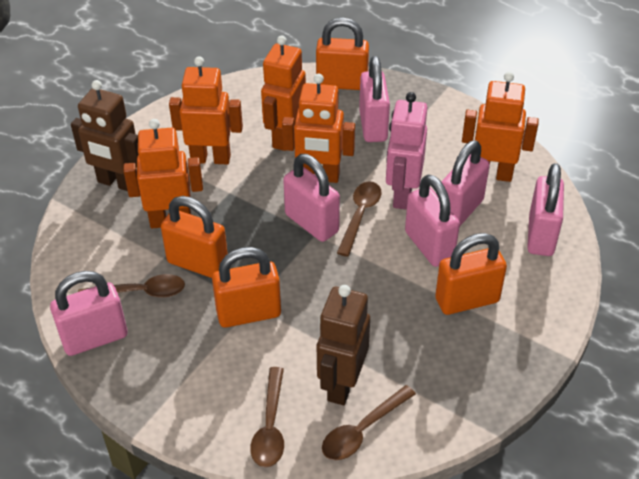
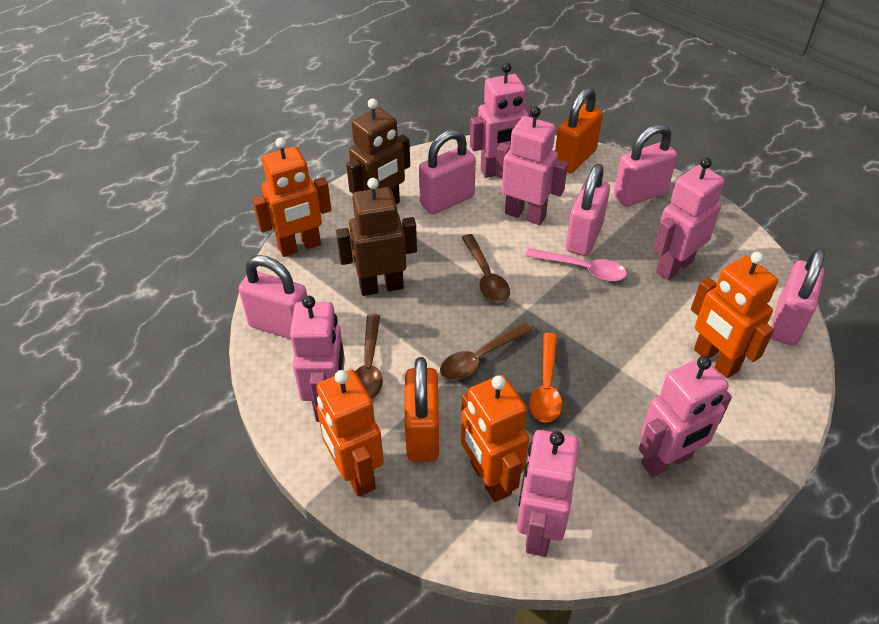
brown spoon: 4 -> 3
orange padlock: 4 -> 2
orange robot: 5 -> 4
orange spoon: 0 -> 1
pink padlock: 6 -> 5
pink robot: 1 -> 6
pink spoon: 0 -> 1

